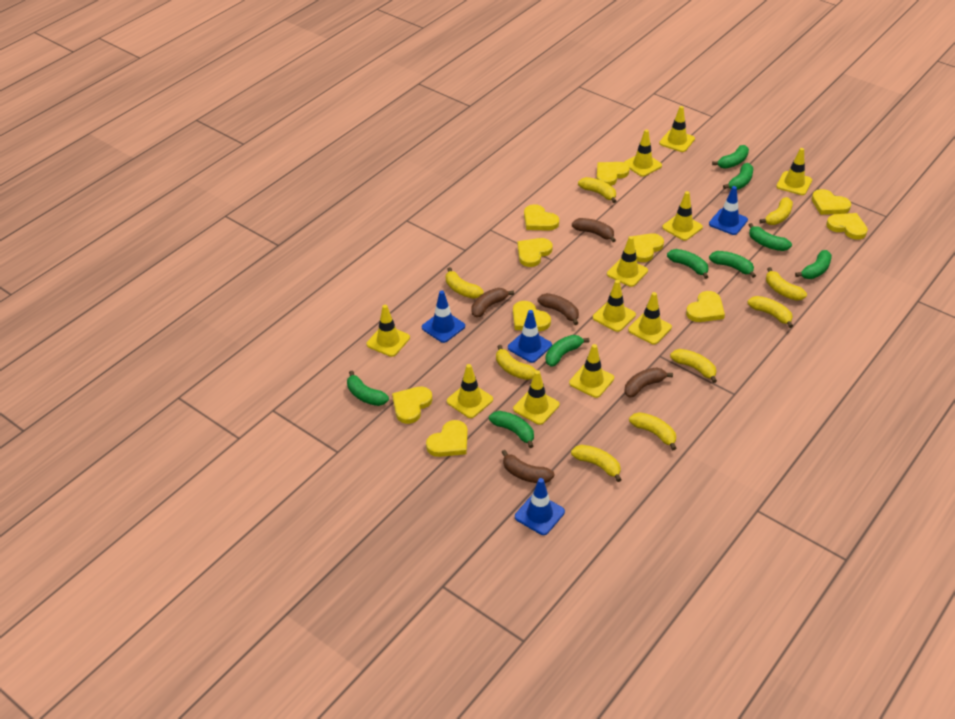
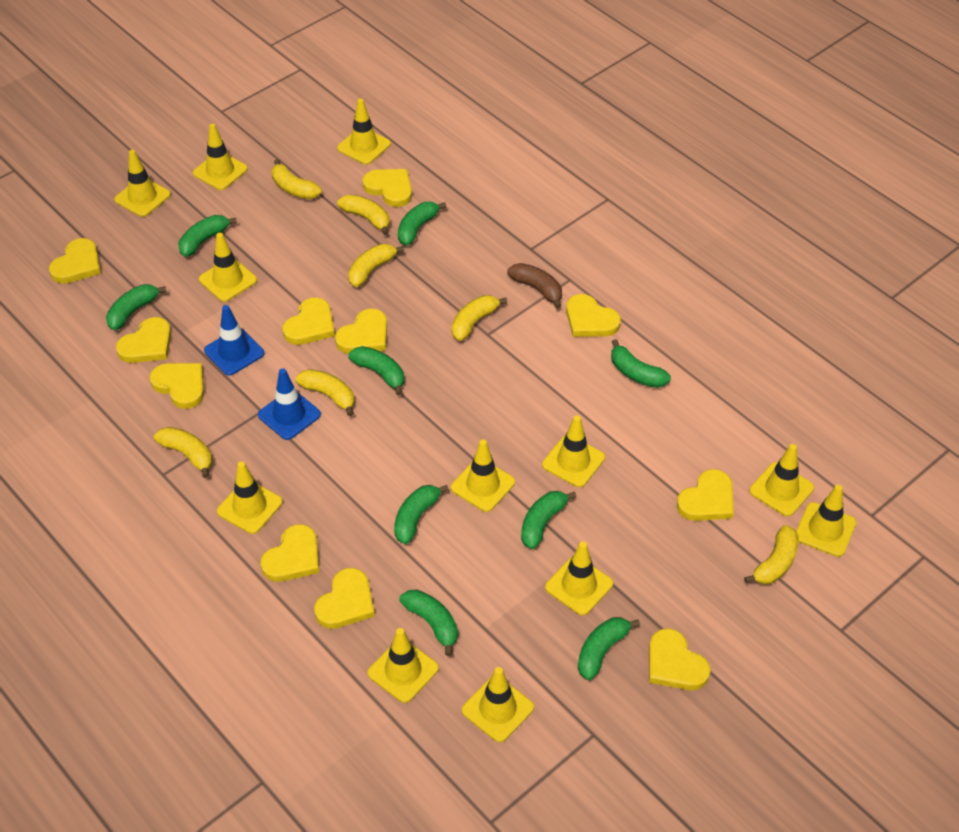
blue traffic cone: 4 -> 2
brown banana: 5 -> 1
yellow banana: 9 -> 7
yellow heart: 10 -> 11
yellow traffic cone: 11 -> 12

